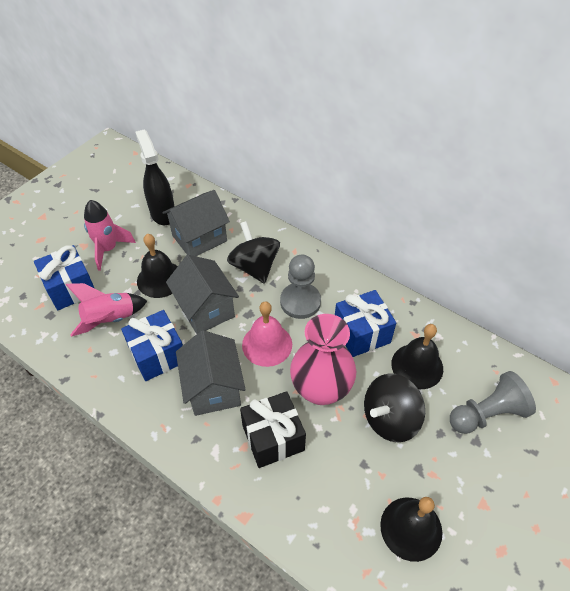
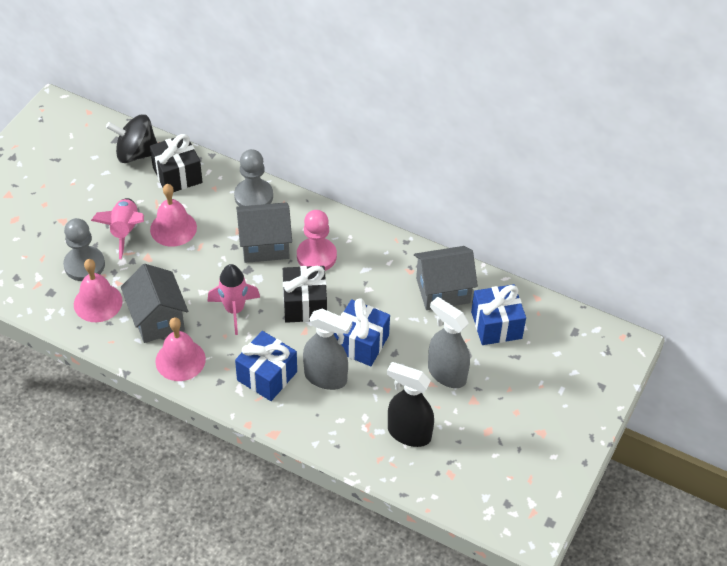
black bell: 3 -> 0
black gift: 1 -> 2
black spinning top: 2 -> 1
grey spray bottle: 0 -> 2
pink bell: 1 -> 3
pink pawn: 0 -> 1
pink vase: 1 -> 0

